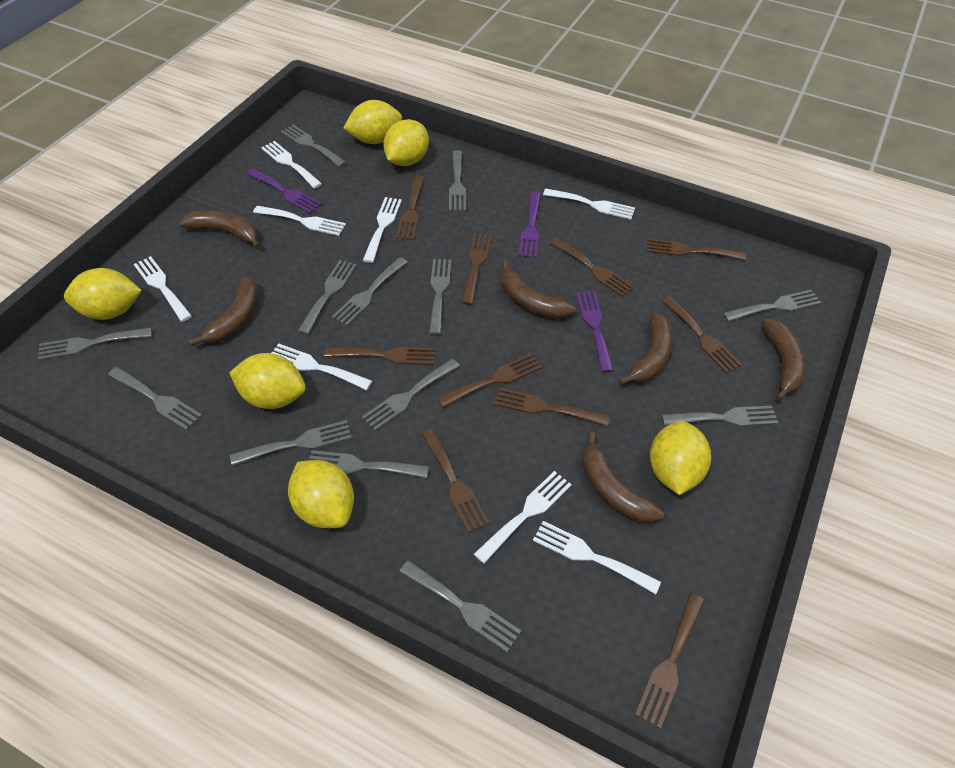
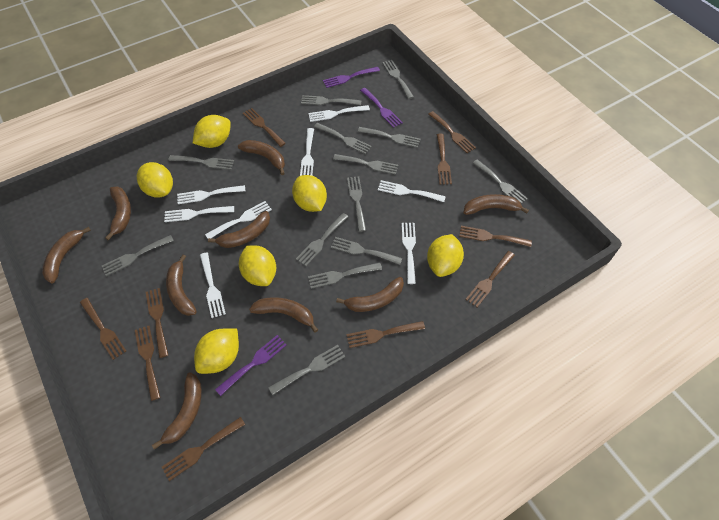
brown banana: 6 -> 9

